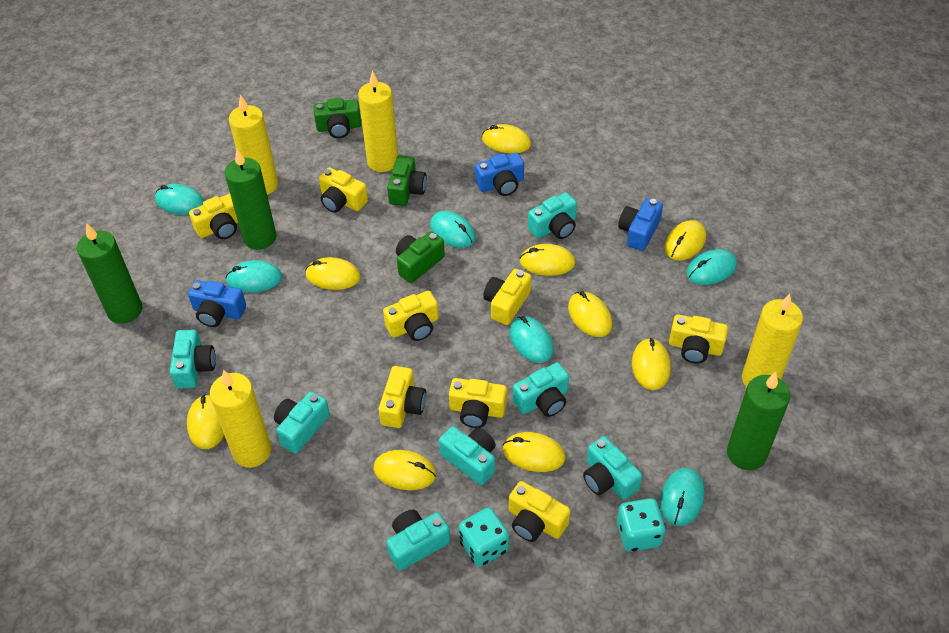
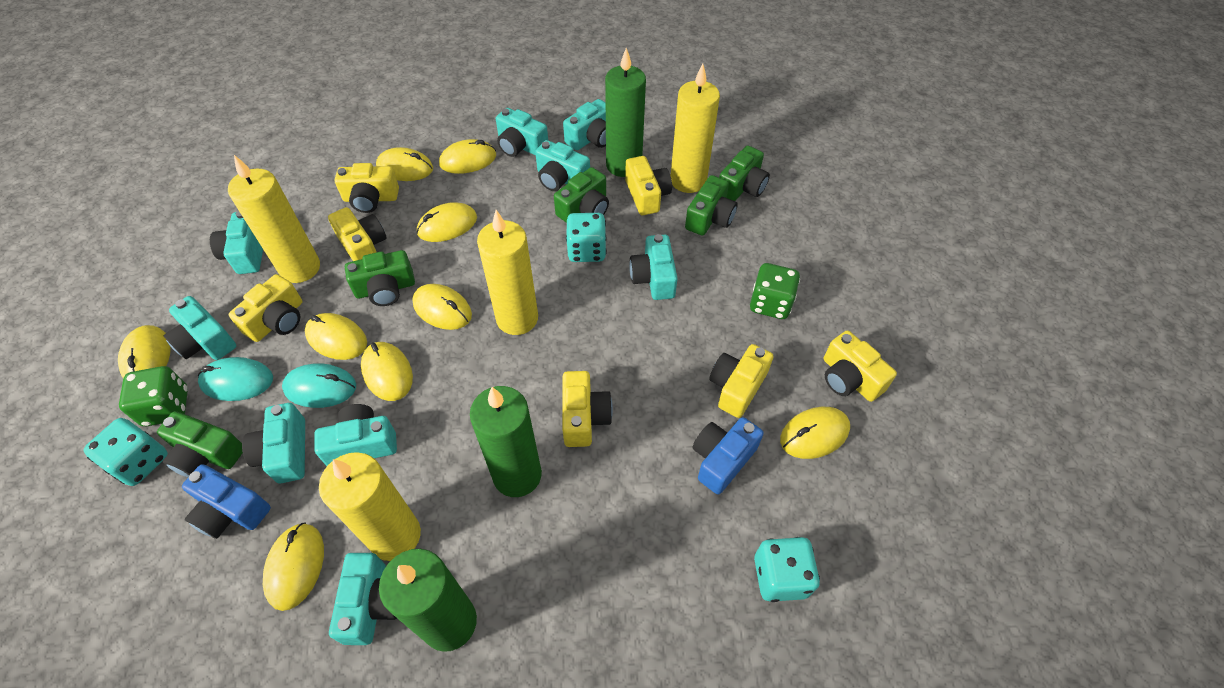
blue camera: 3 -> 2
green camera: 3 -> 5
green dice: 0 -> 2
turquoise camera: 7 -> 9
turquoise dice: 2 -> 3
turquoise mouse: 6 -> 2
yellow camera: 8 -> 7

